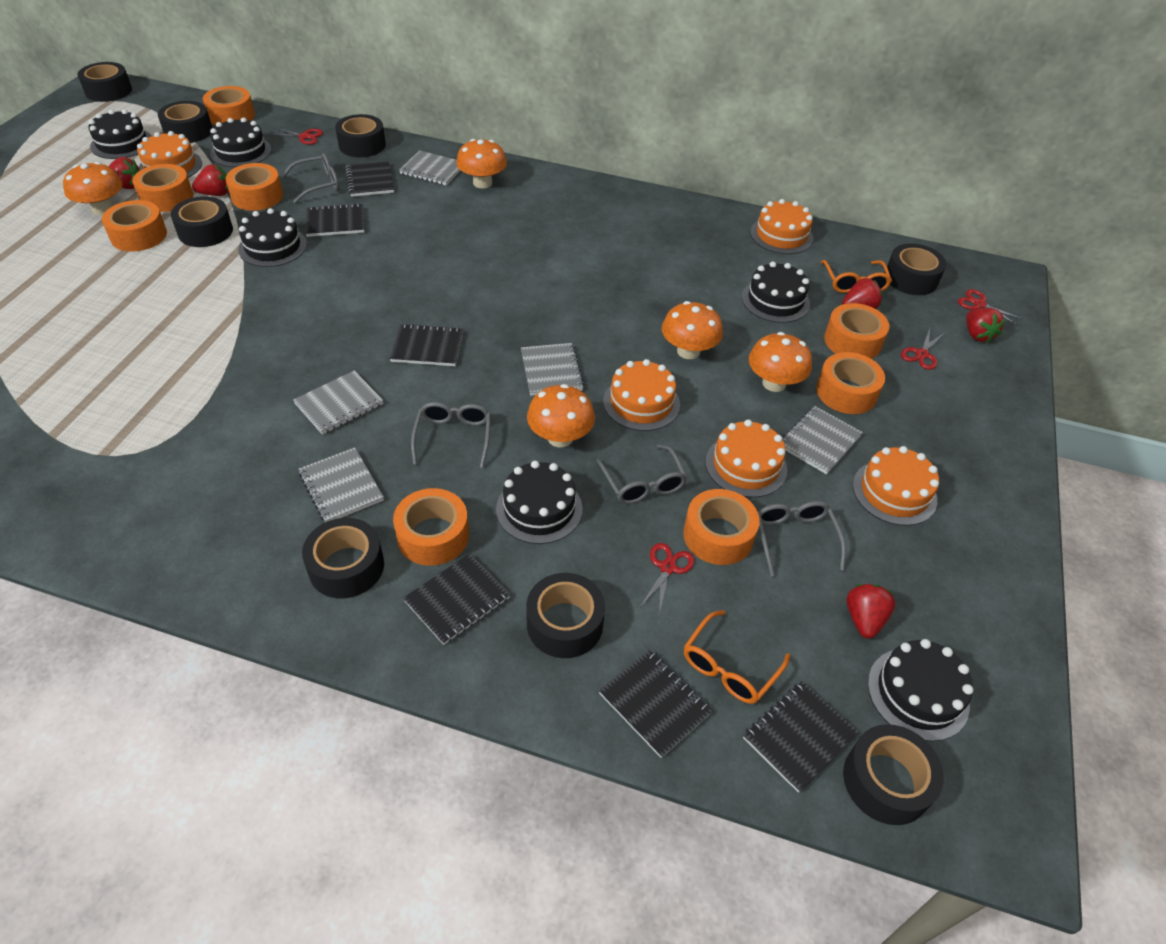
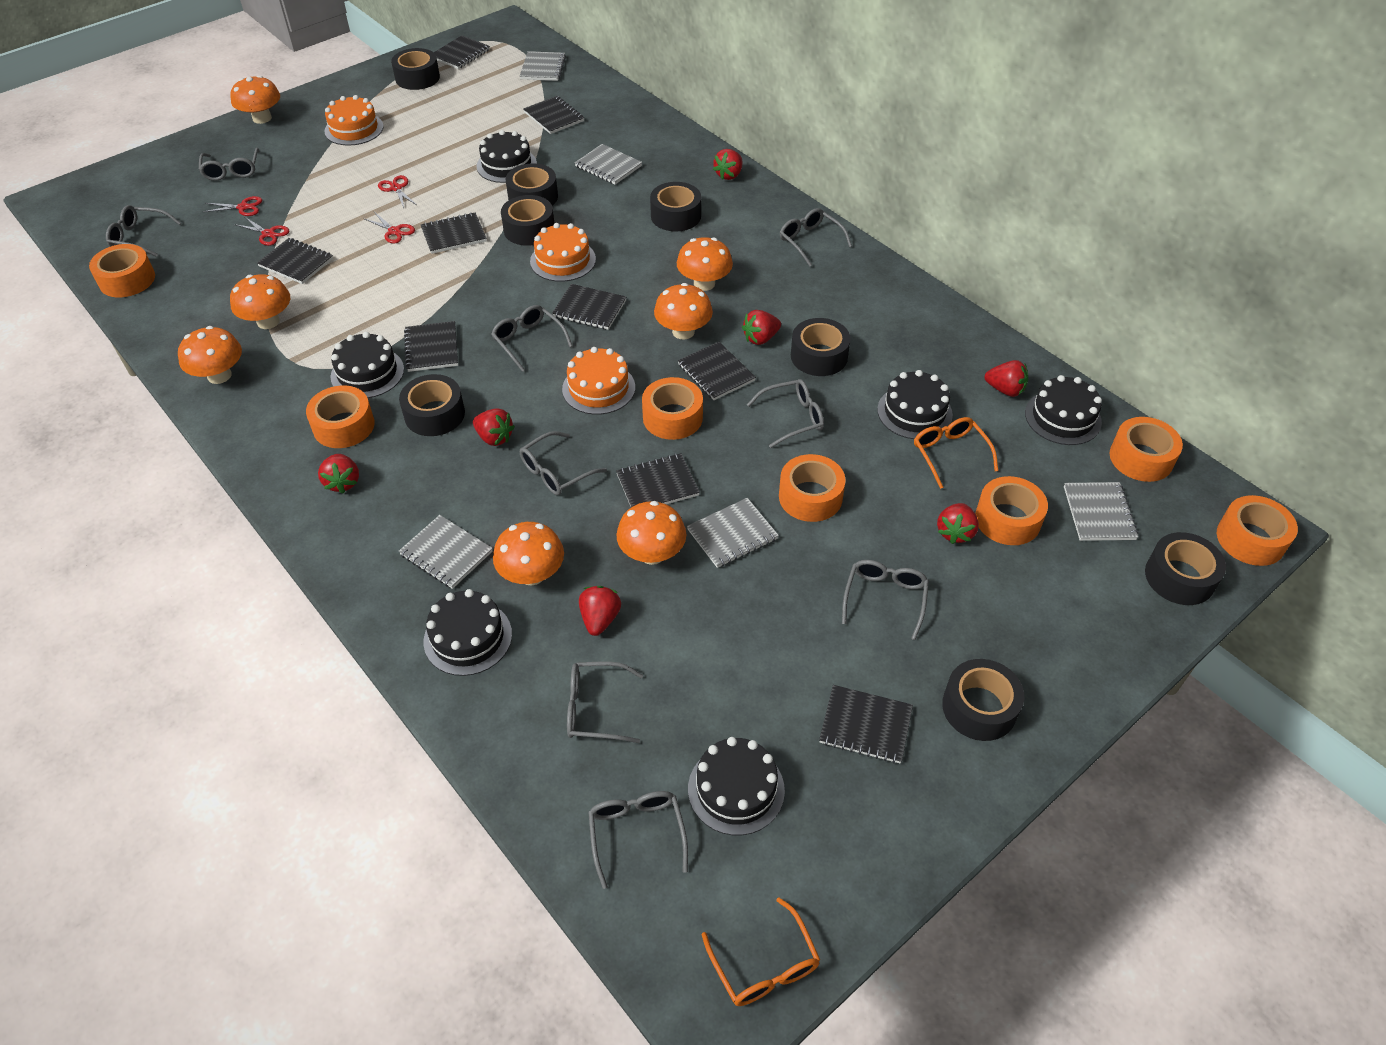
black notebook: 6 -> 9
grey glasses: 4 -> 9
orange cake: 5 -> 3
orange mushroom: 5 -> 7
orange tape: 8 -> 7
red strawberry: 5 -> 7

